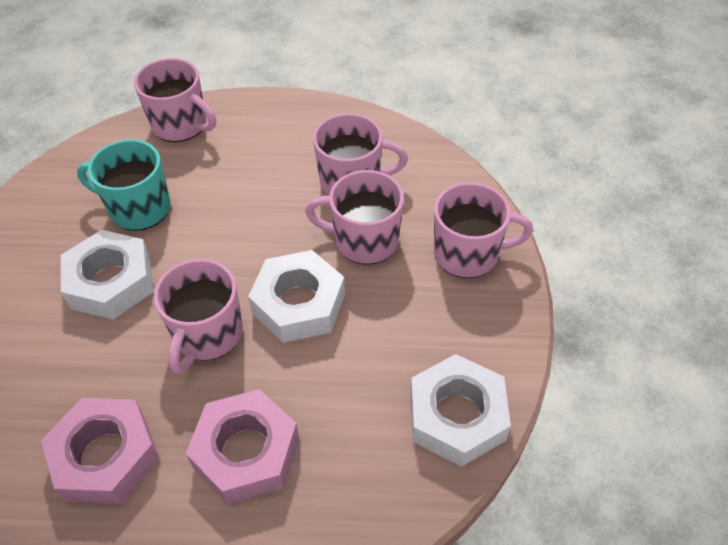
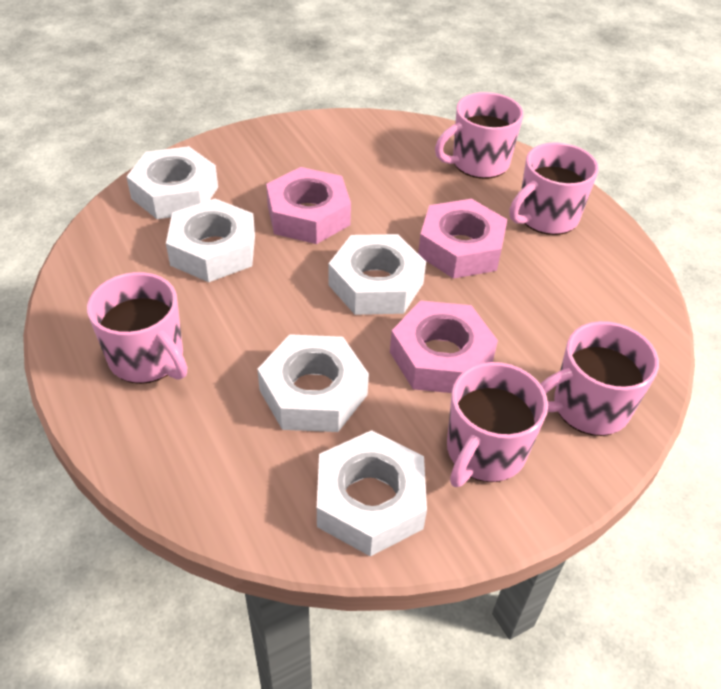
pink nut: 2 -> 3
turquoise mug: 1 -> 0
white nut: 3 -> 5

